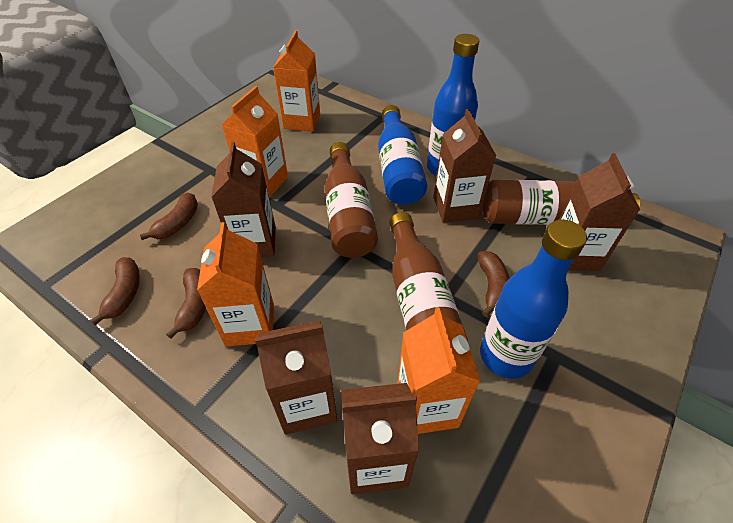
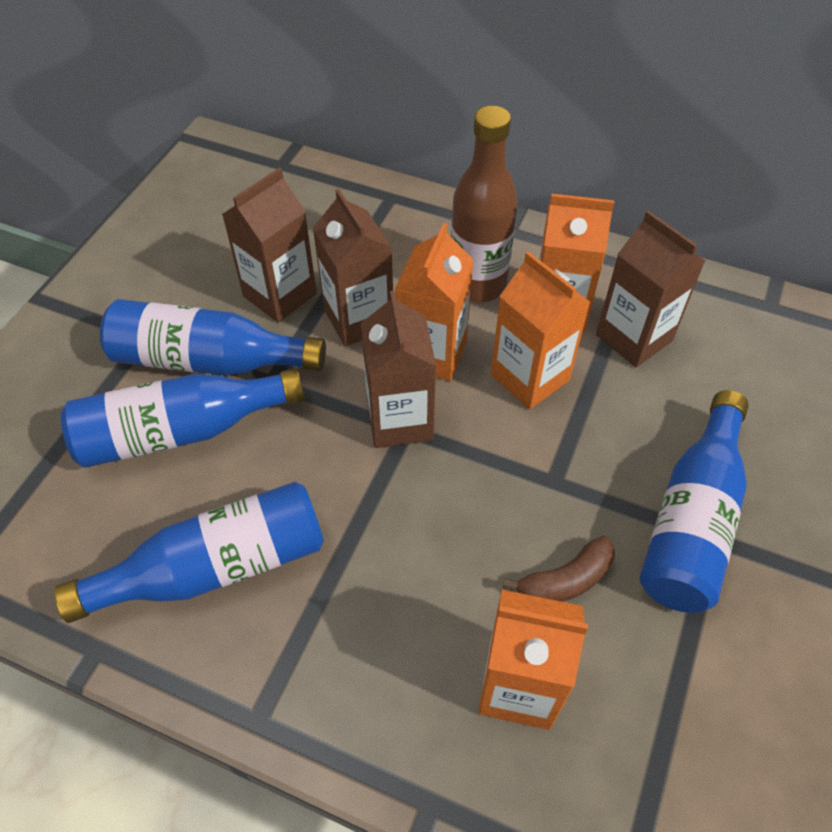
blue bottle: 3 -> 4
brown banana: 4 -> 1
brown bottle: 3 -> 1
brown carton: 5 -> 4

